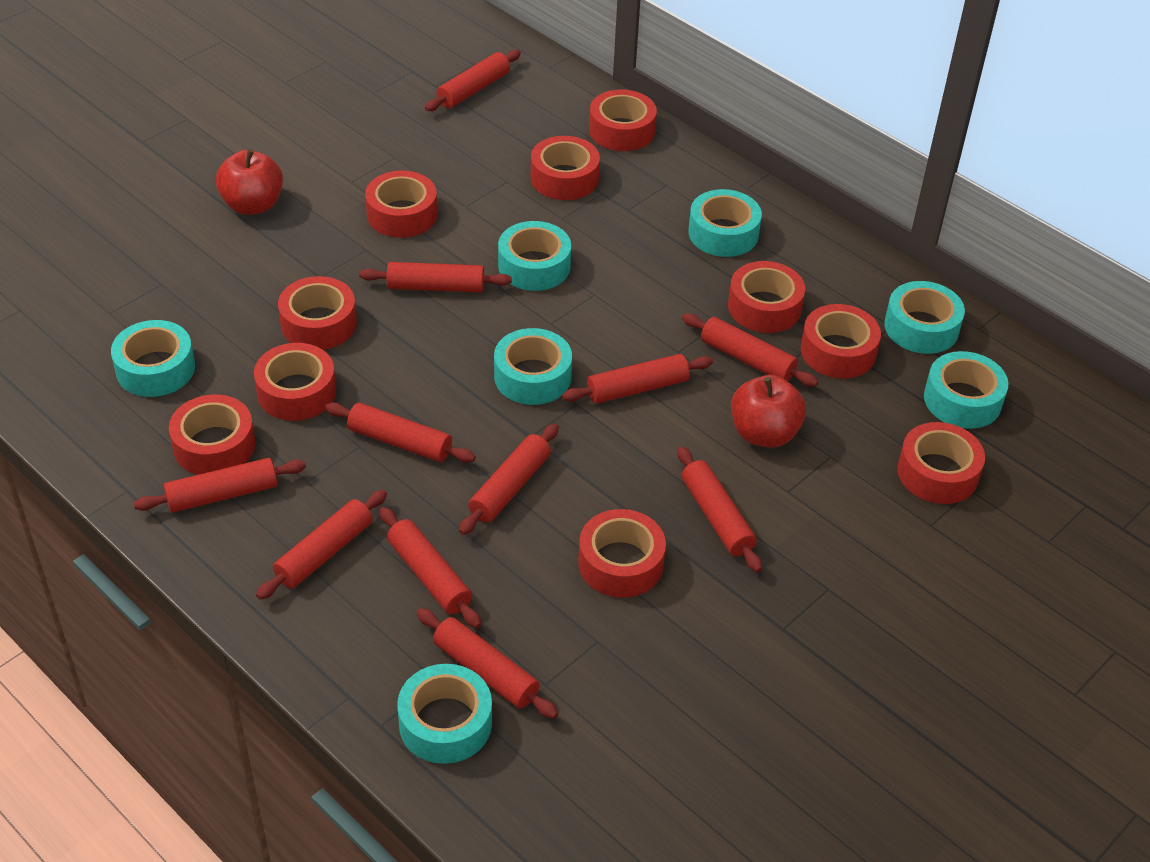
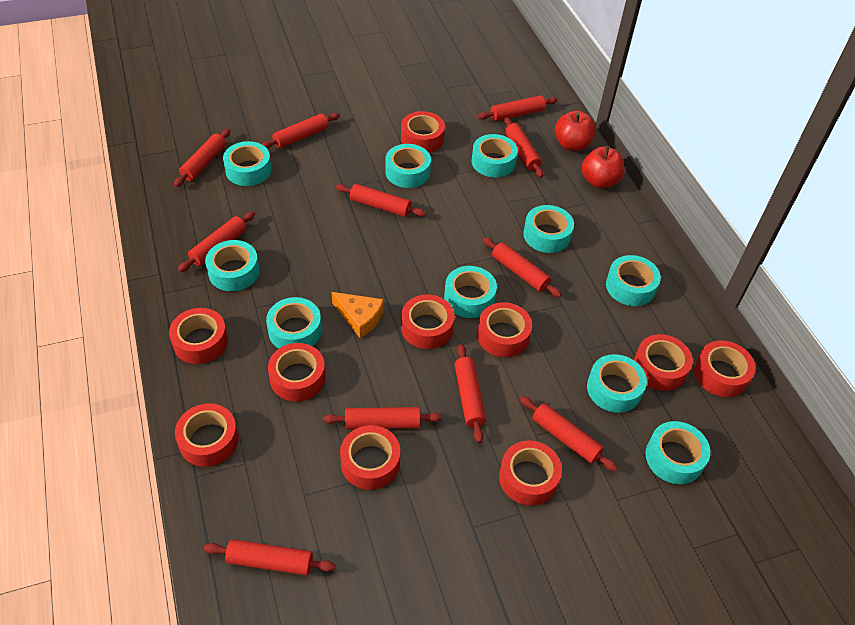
orange cheese: 0 -> 1
turquoise tape: 7 -> 10

